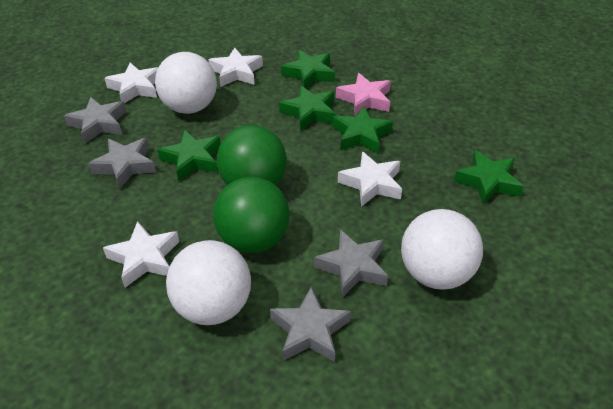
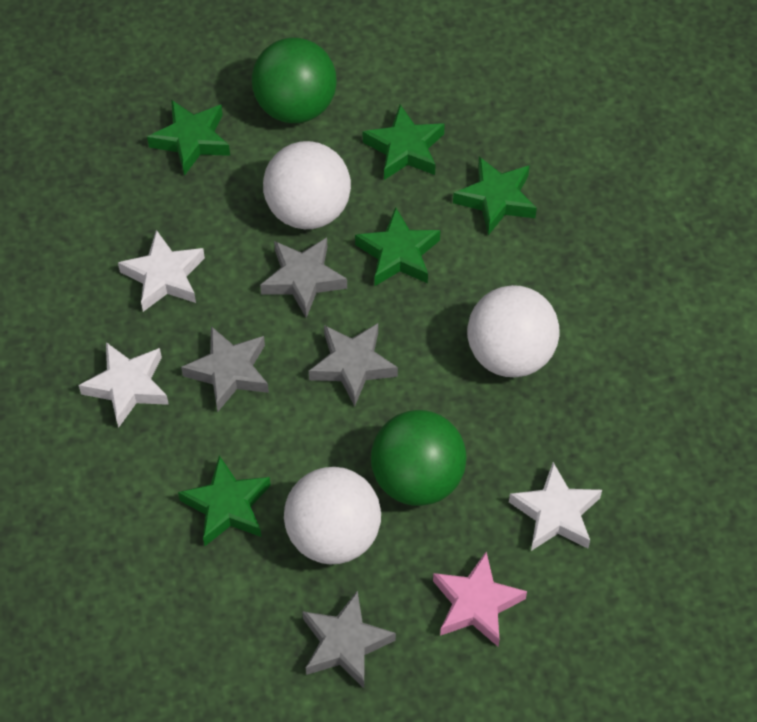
white star: 4 -> 3

